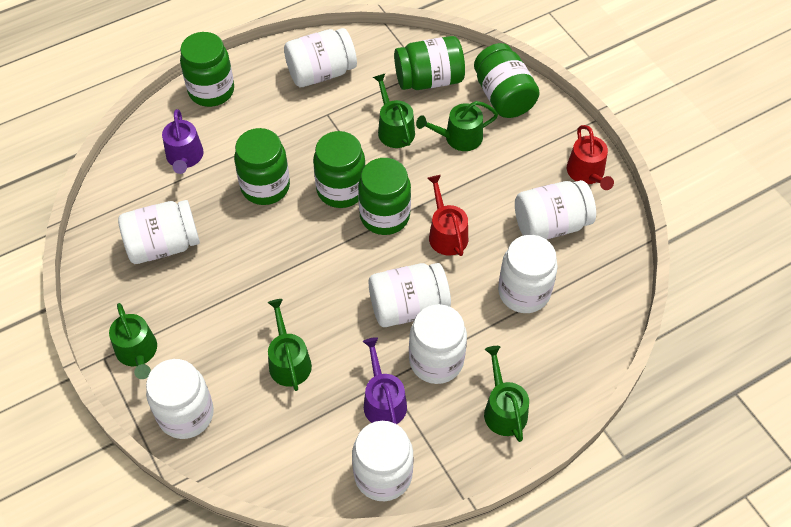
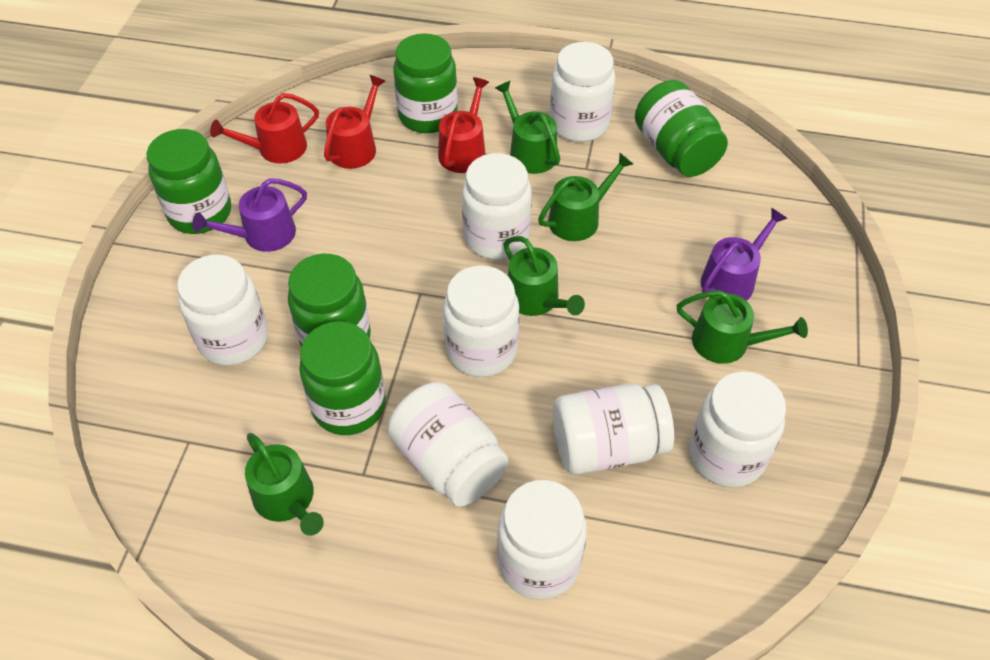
green jar: 6 -> 5
red watering can: 2 -> 3

